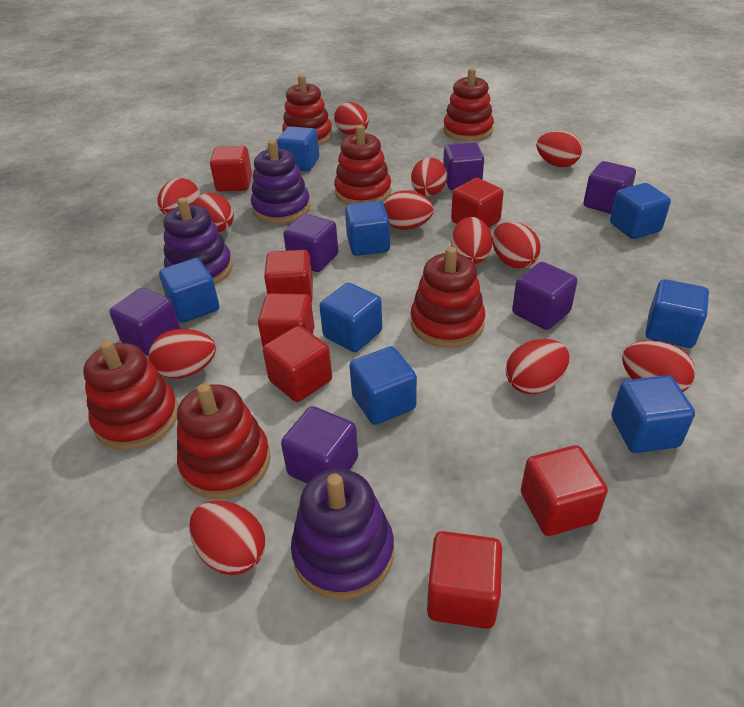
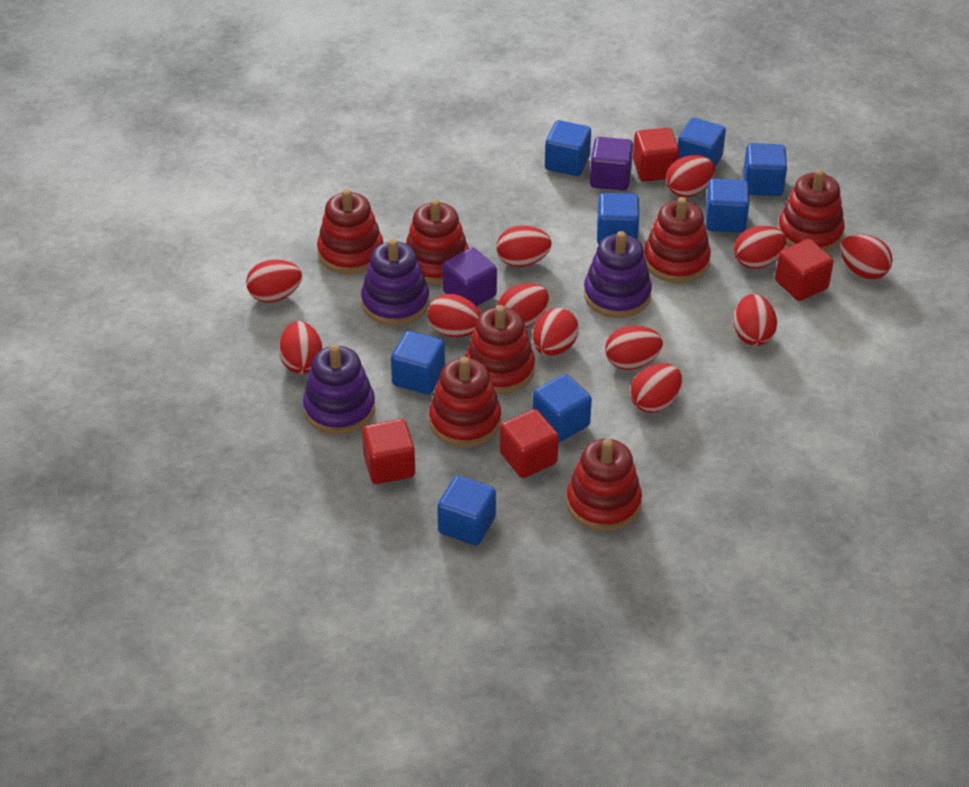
purple cube: 6 -> 2
red cube: 7 -> 4
red stacking toy: 6 -> 7

